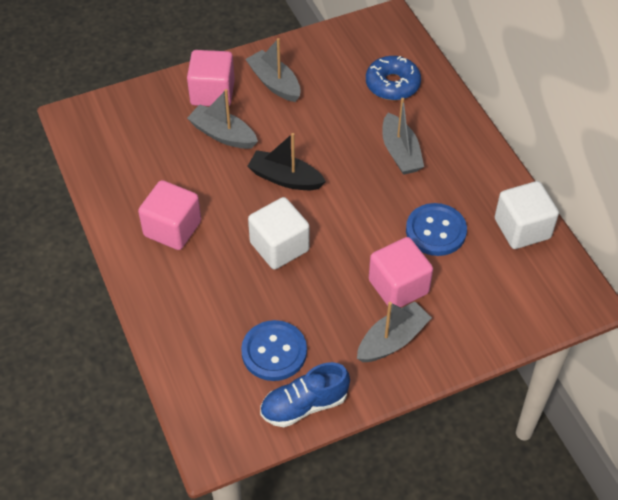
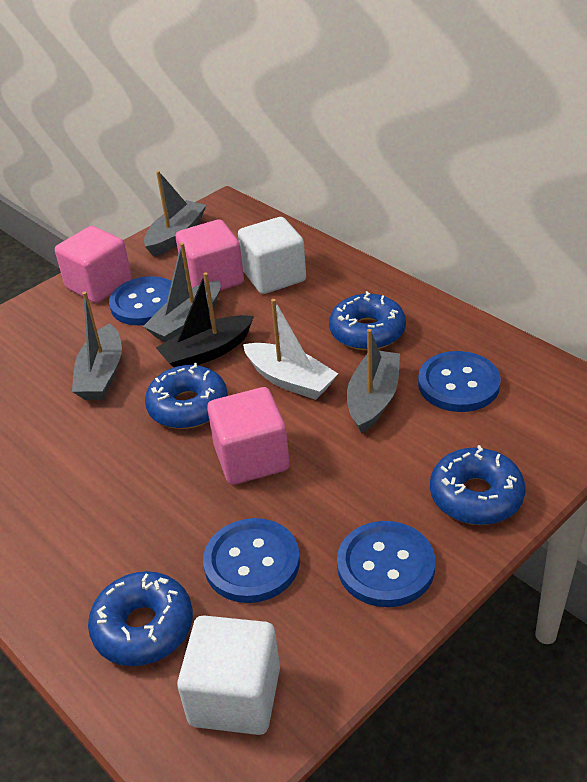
blue button: 2 -> 4
blue donut: 1 -> 4
blue shoe: 1 -> 0
white boat: 0 -> 1

